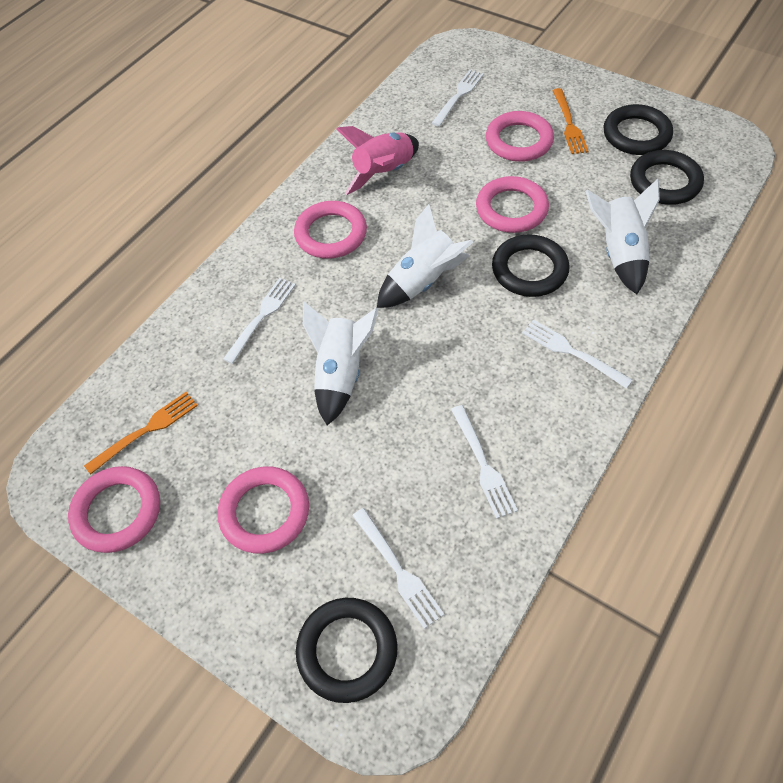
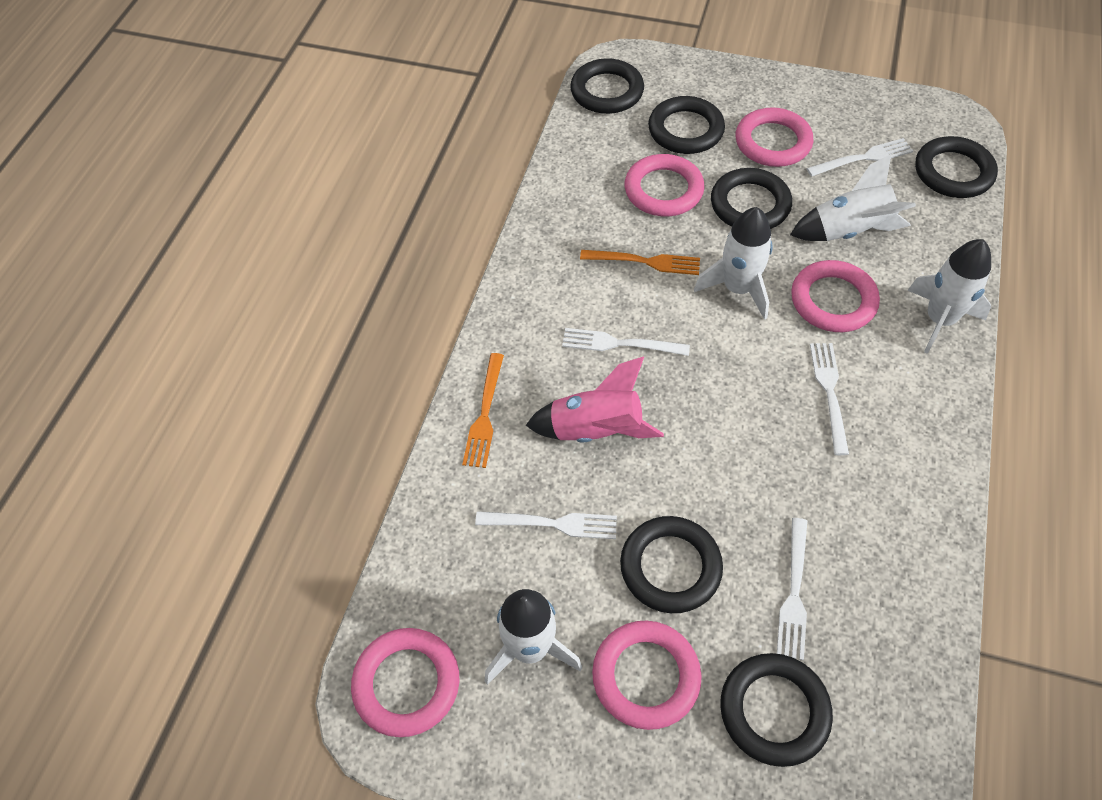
black ring: 4 -> 6
white rocket: 3 -> 4

